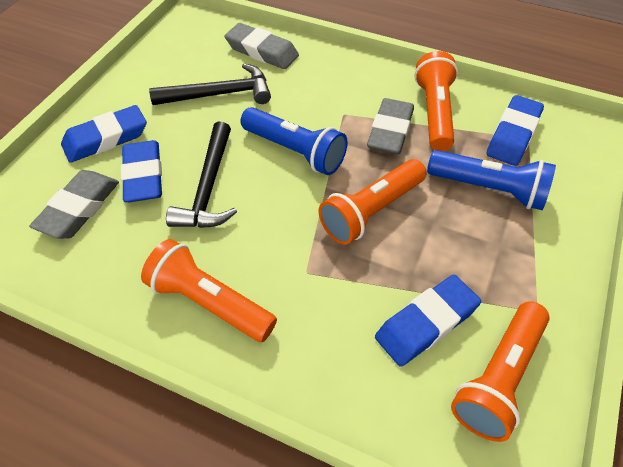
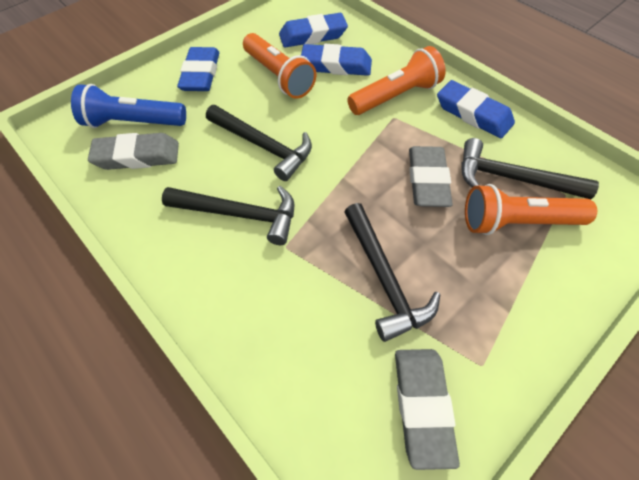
black hammer: 2 -> 4
blue flashlight: 2 -> 1
orange flashlight: 4 -> 3

